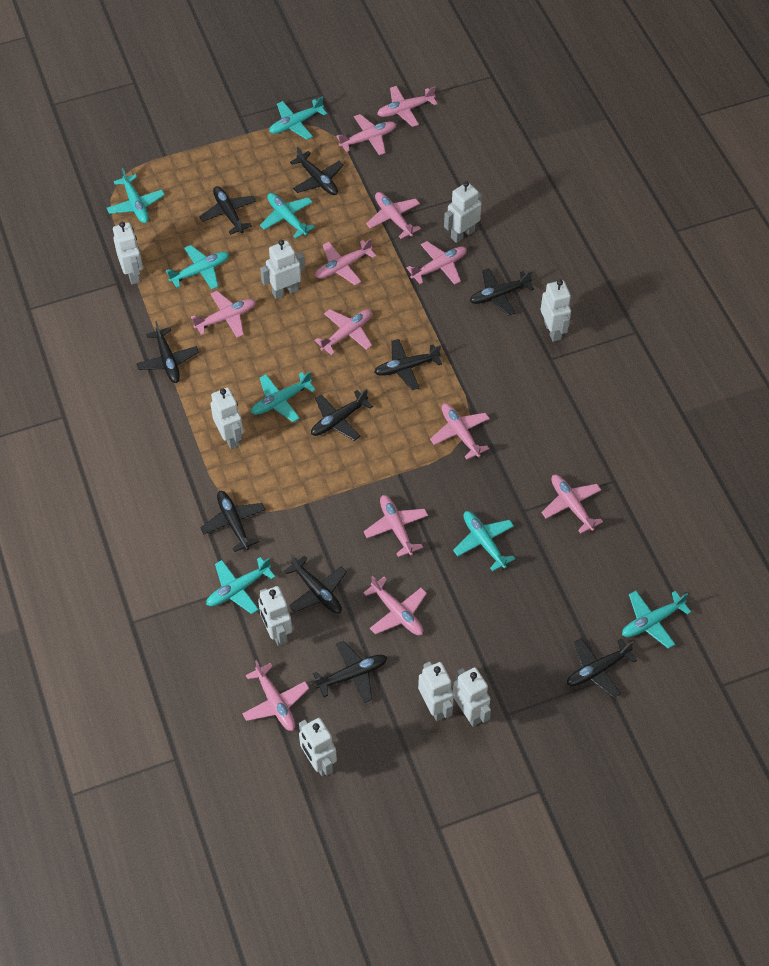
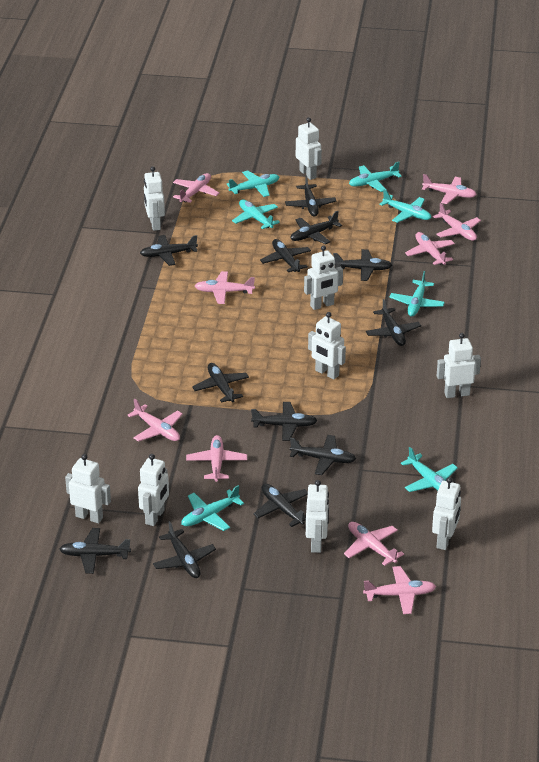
black plane: 10 -> 12
pink plane: 12 -> 9
turquoise plane: 8 -> 7

